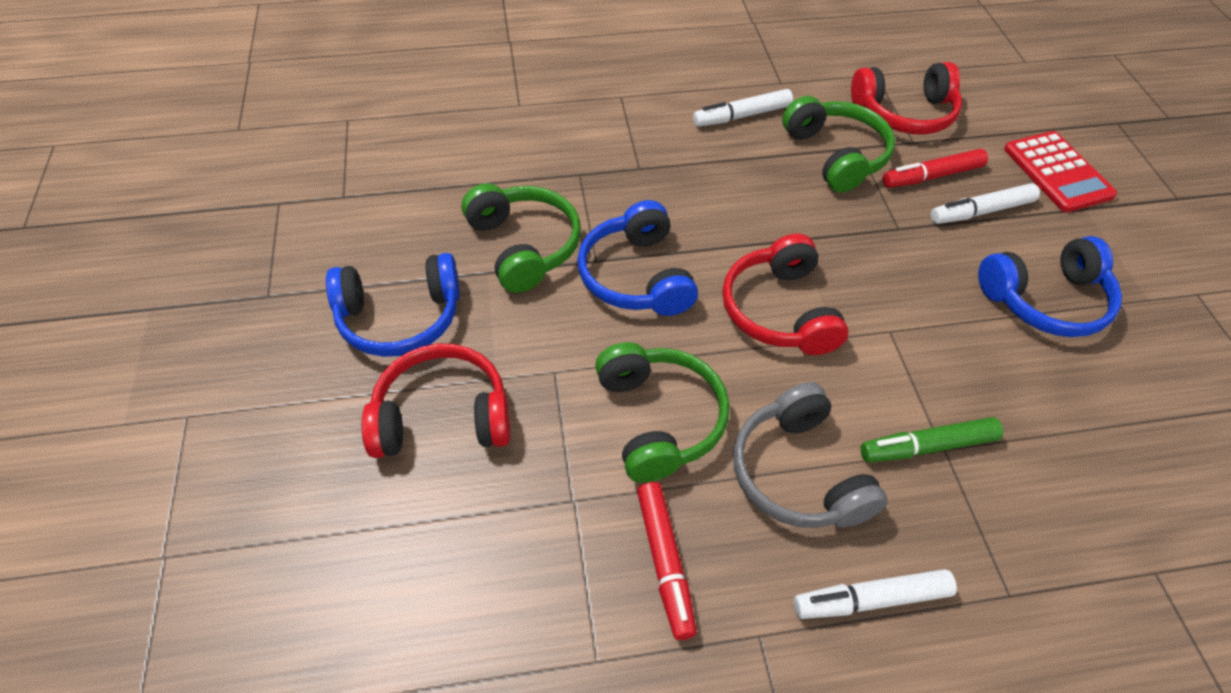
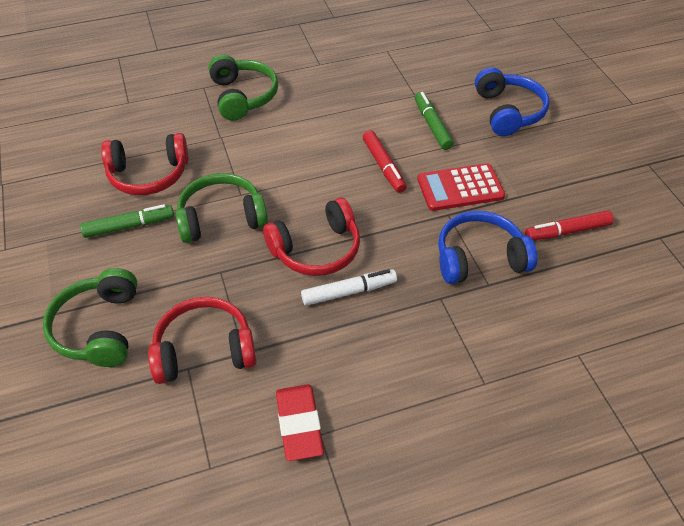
blue headphones: 3 -> 2
green marker: 1 -> 2
grey headphones: 1 -> 0
red eraser: 0 -> 1
white marker: 3 -> 1

